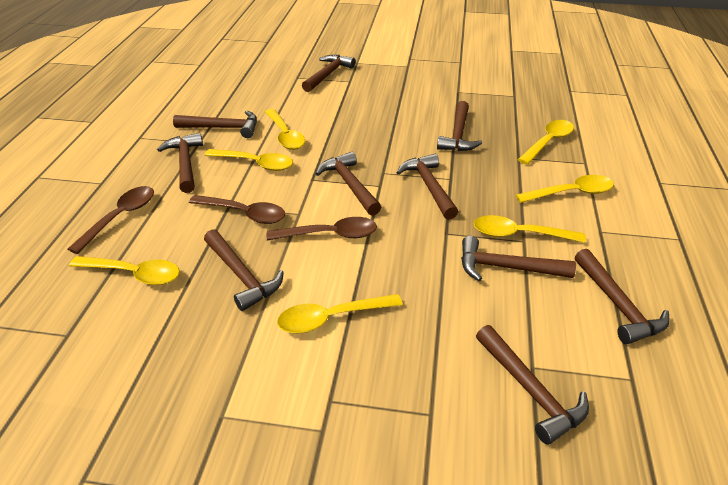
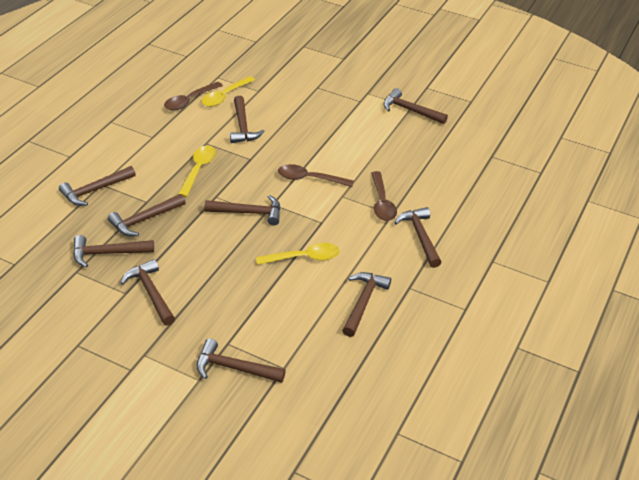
yellow spoon: 7 -> 3

